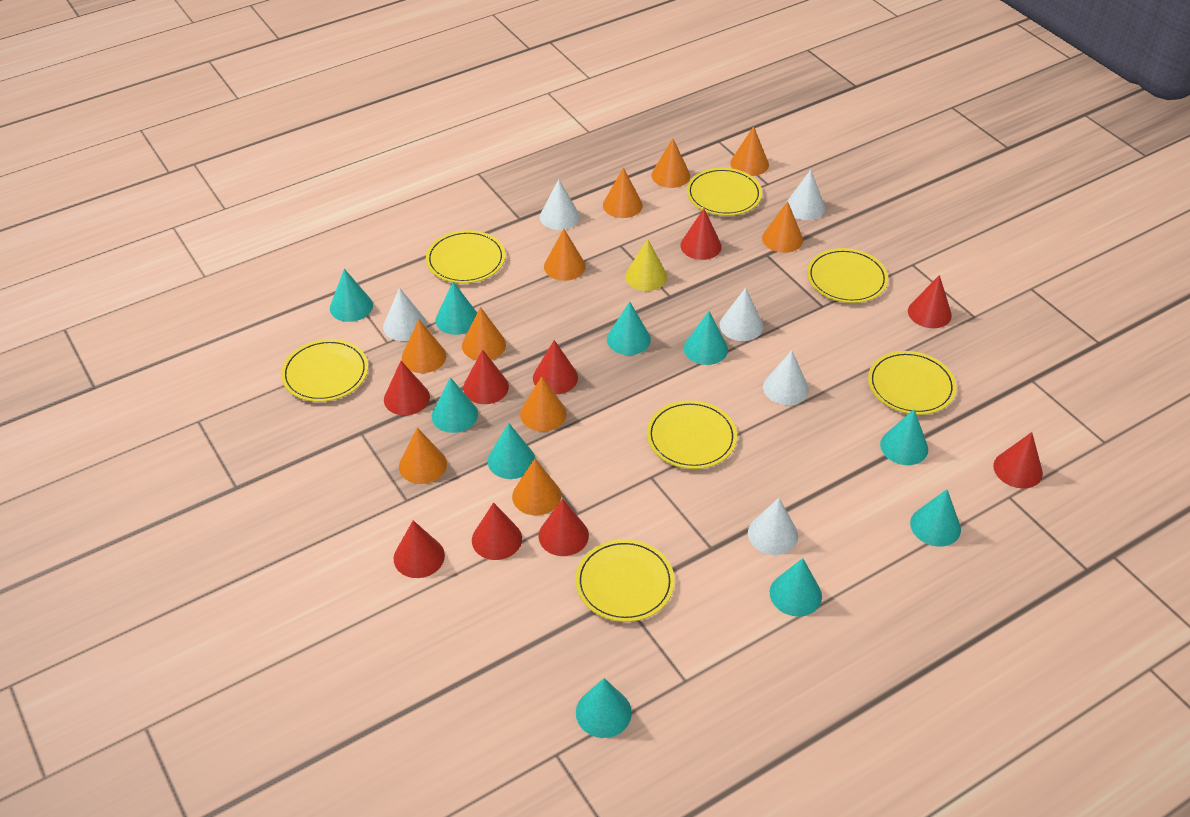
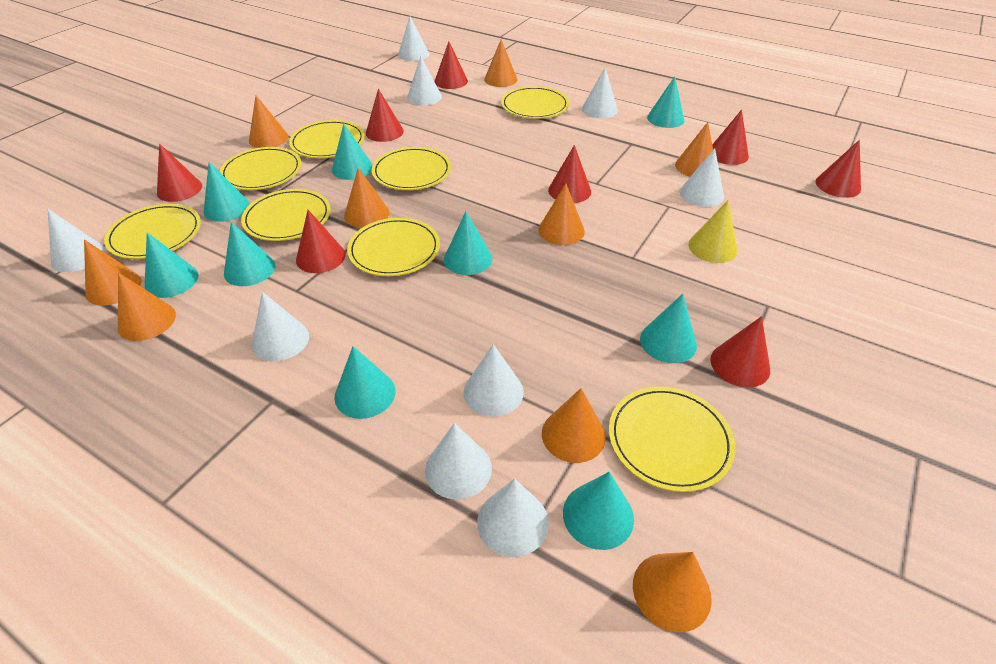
orange cone: 10 -> 9
red cone: 9 -> 8
turquoise cone: 10 -> 9
white cone: 6 -> 9
yellow plate: 7 -> 8

